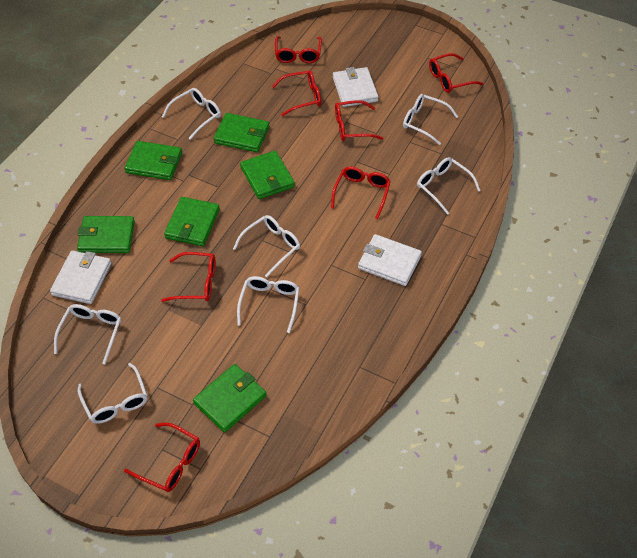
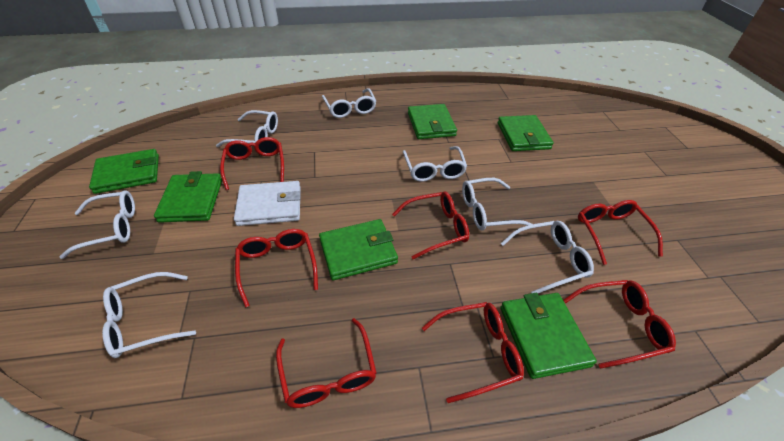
white wallet: 3 -> 1

